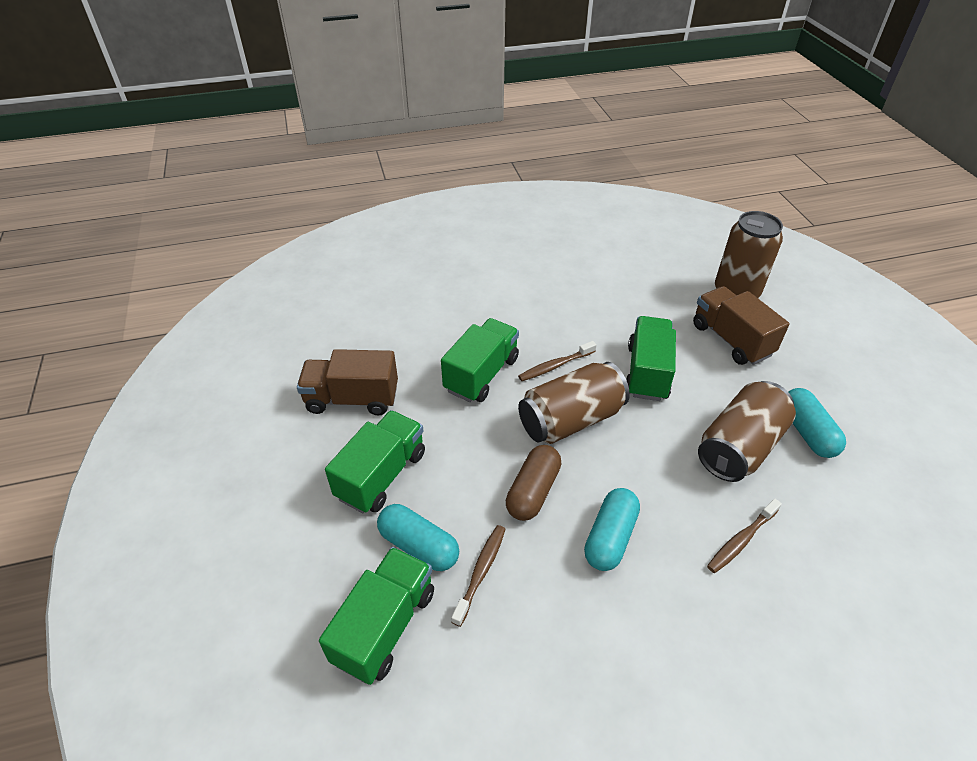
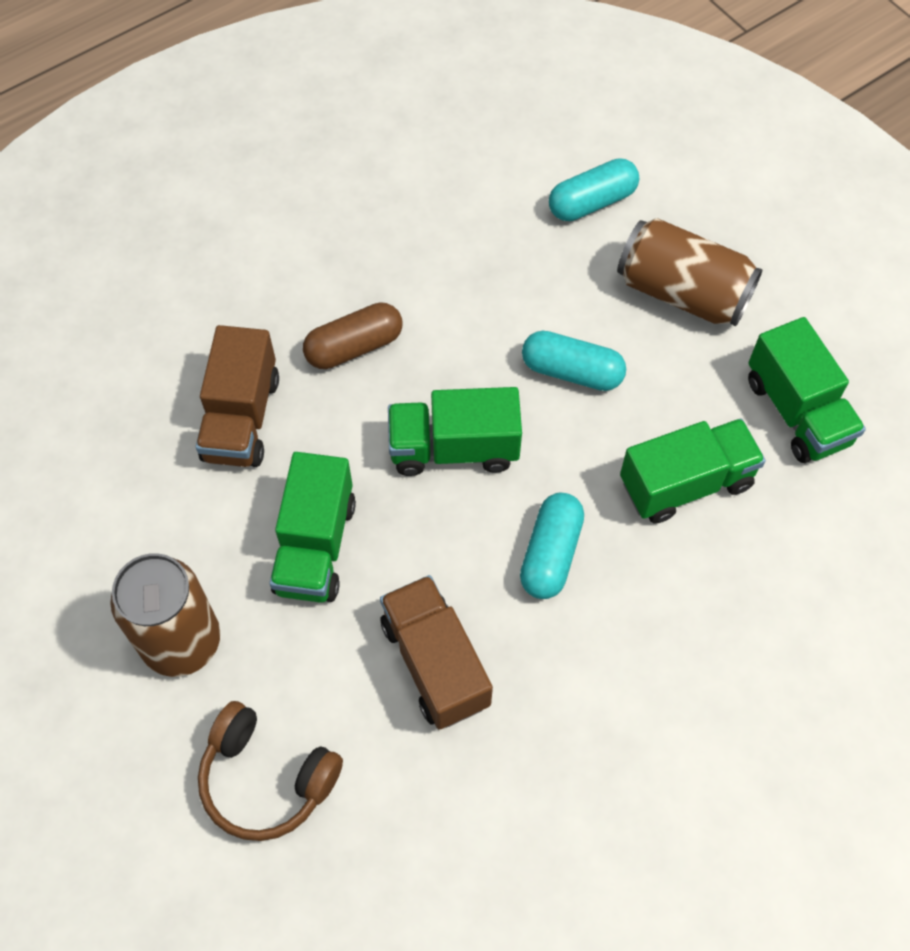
brown can: 3 -> 2
brown headphones: 0 -> 1
brown toothbrush: 3 -> 0

